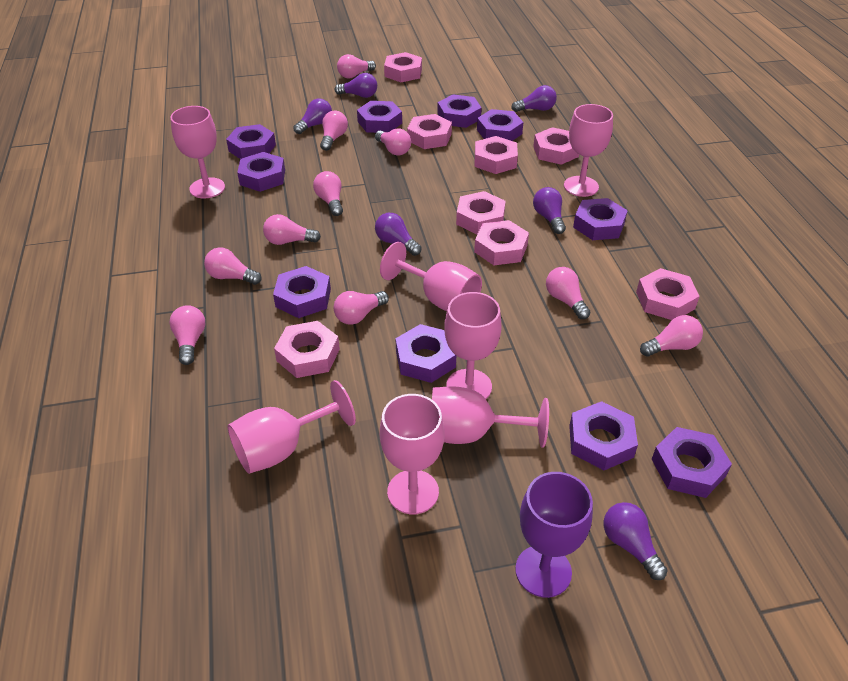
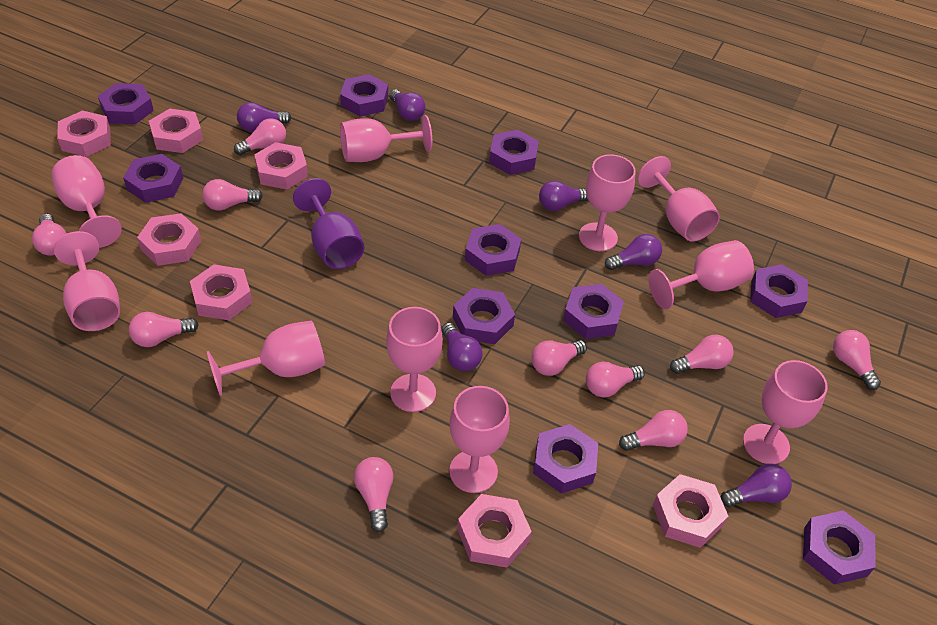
pink goblet: 7 -> 10
pink nut: 8 -> 7

